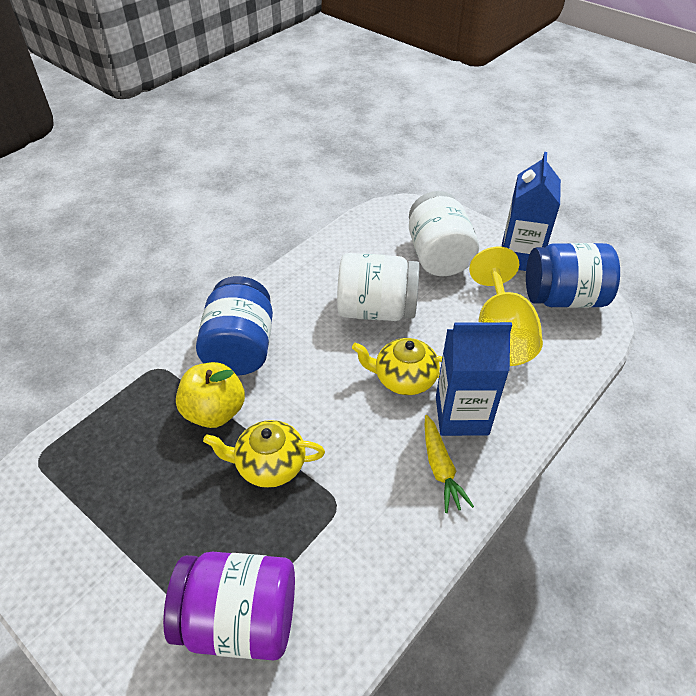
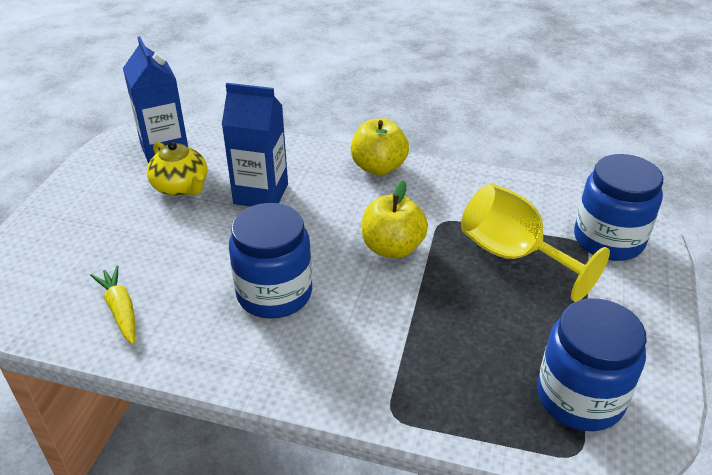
blue jar: 2 -> 3
purple jar: 1 -> 0
white jar: 2 -> 0
yellow apple: 1 -> 2
yellow teapot: 2 -> 1

